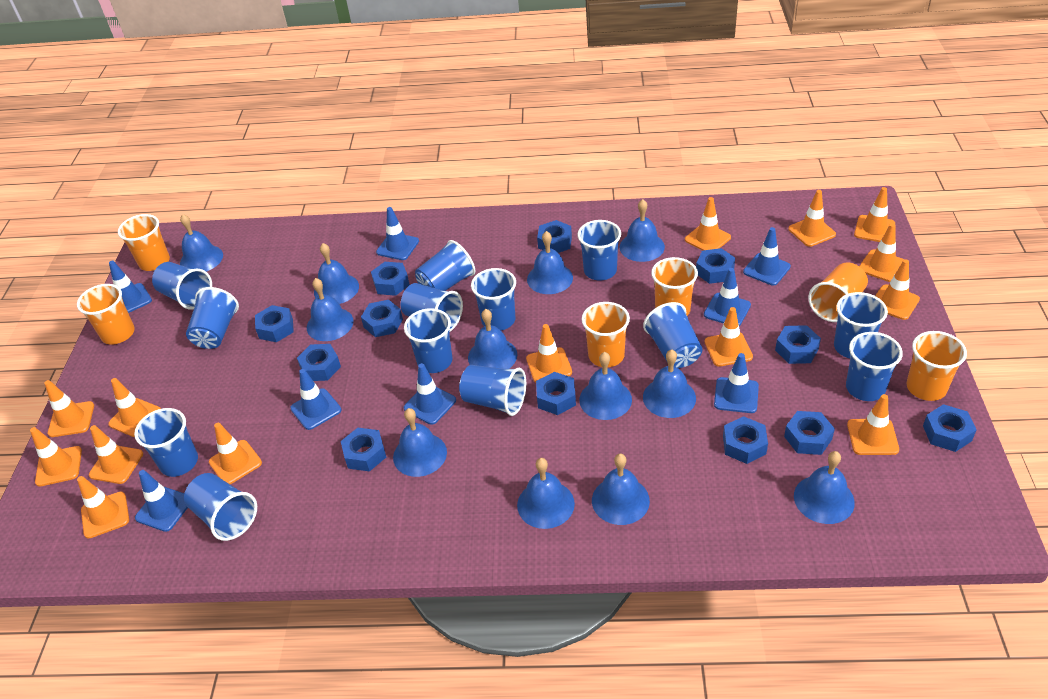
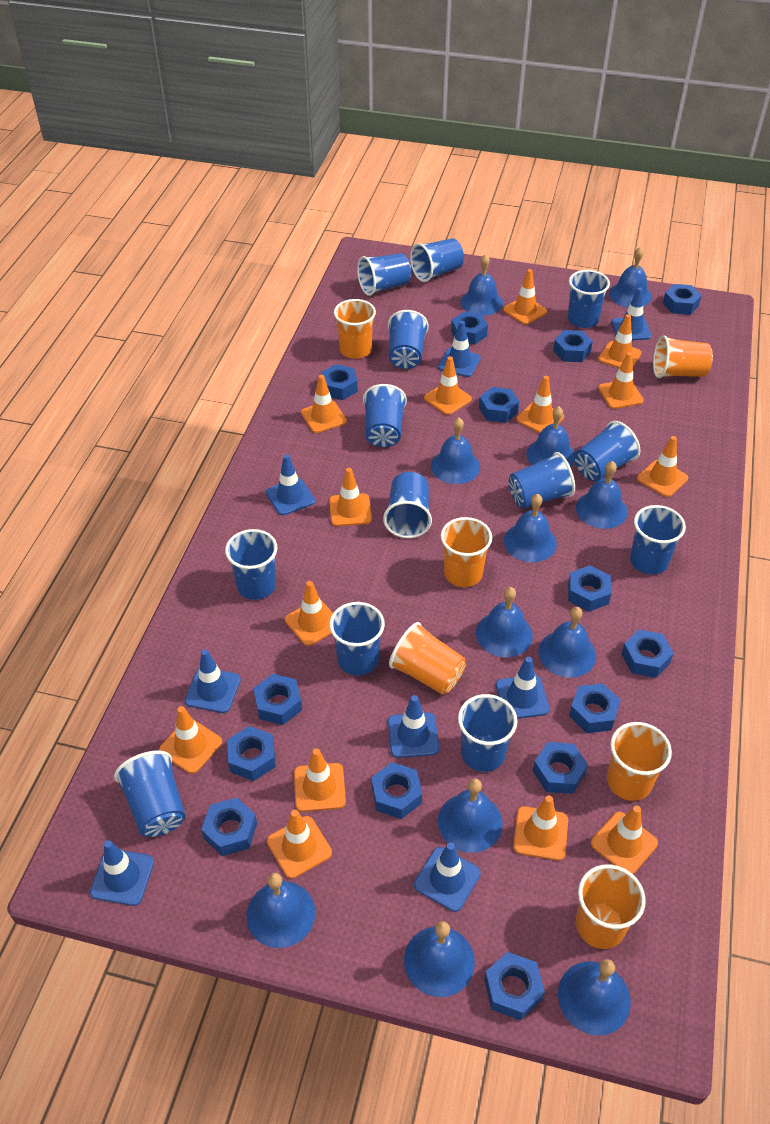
blue nut: 12 -> 14

